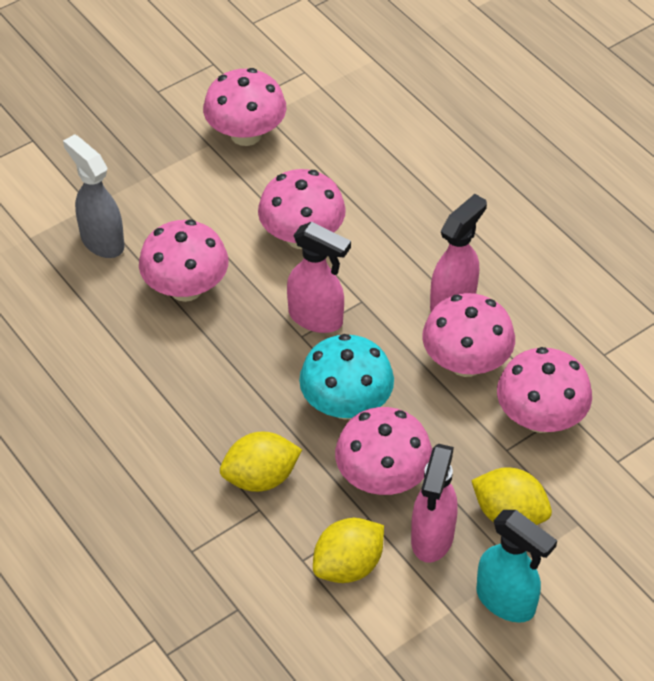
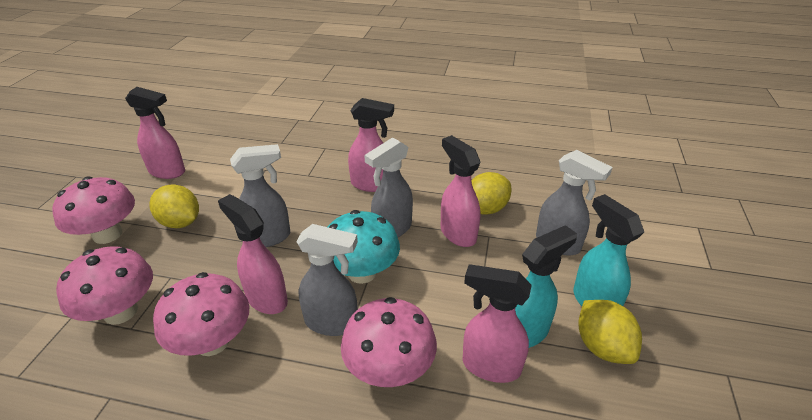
grey spray bottle: 1 -> 4
pink mushroom: 6 -> 4
pink spray bottle: 3 -> 5
turquoise spray bottle: 1 -> 2

